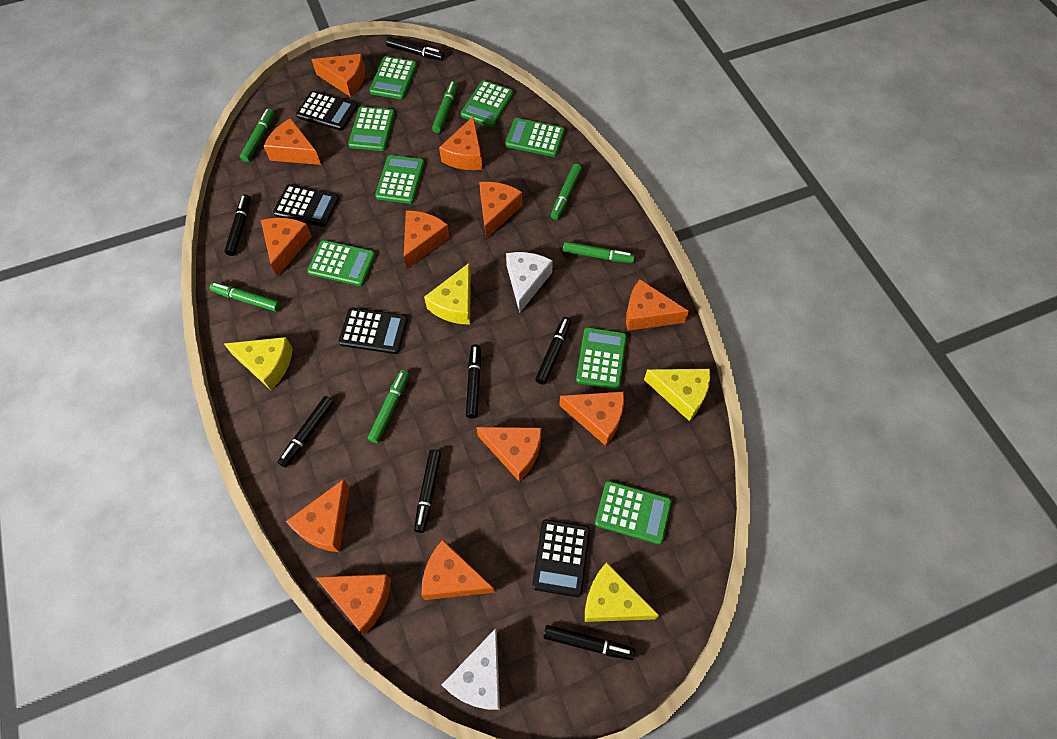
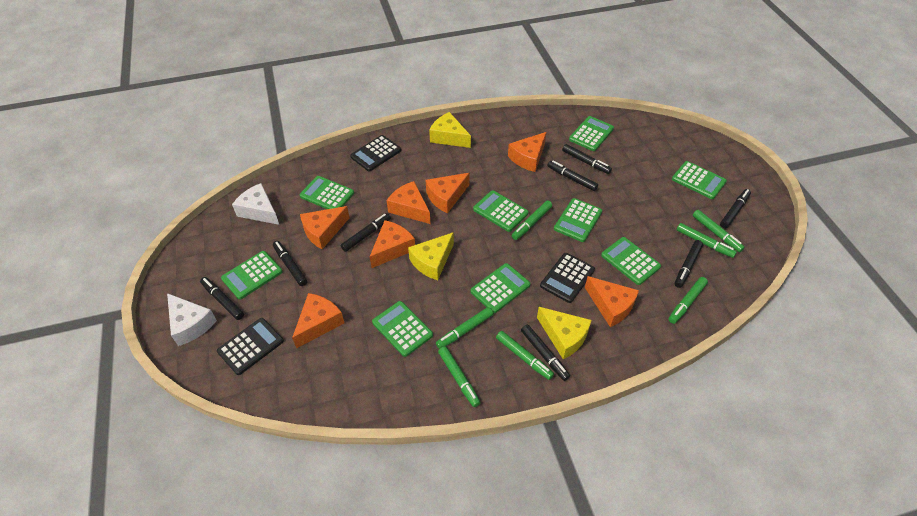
black calculator: 4 -> 3
black marker: 7 -> 8
green calculator: 8 -> 9
green marker: 6 -> 7
orange cheese: 12 -> 7
yellow cheese: 4 -> 3

